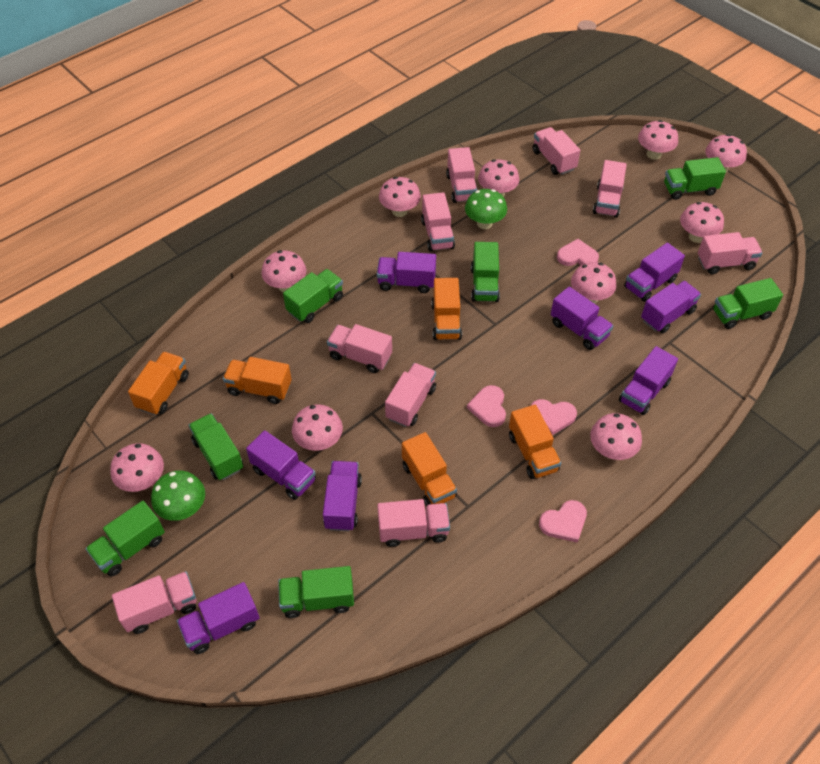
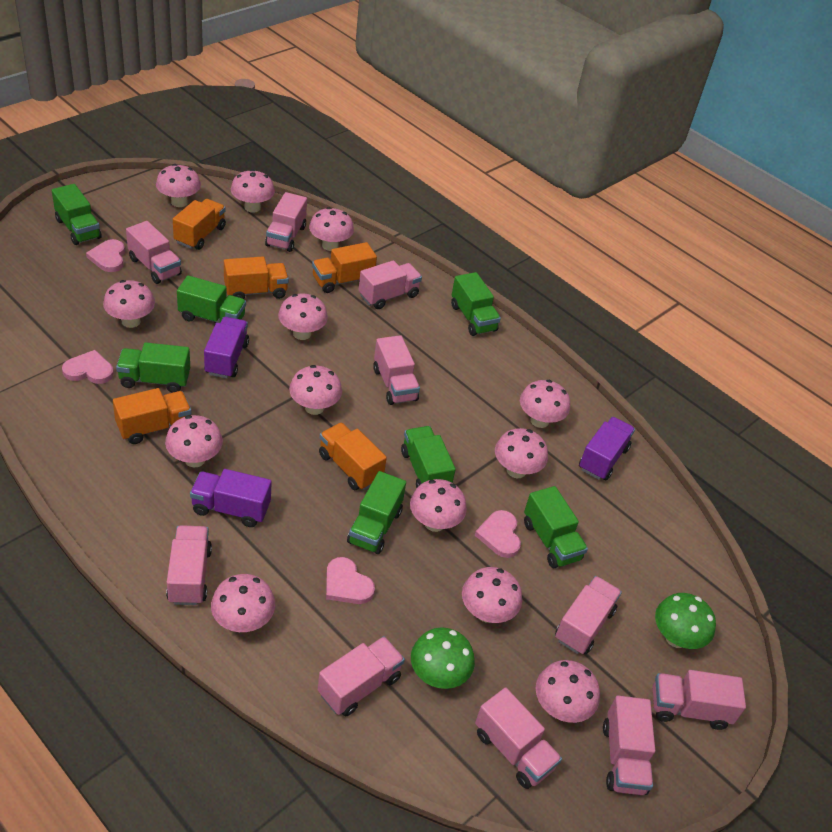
pink mushroom: 10 -> 13
pink truck: 9 -> 10
purple truck: 8 -> 3

